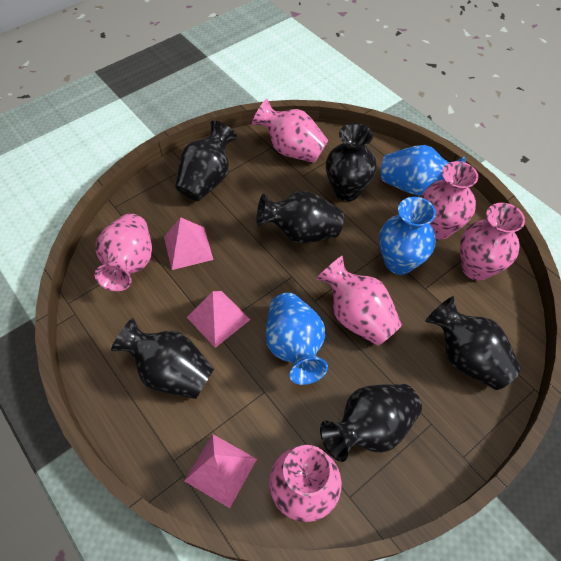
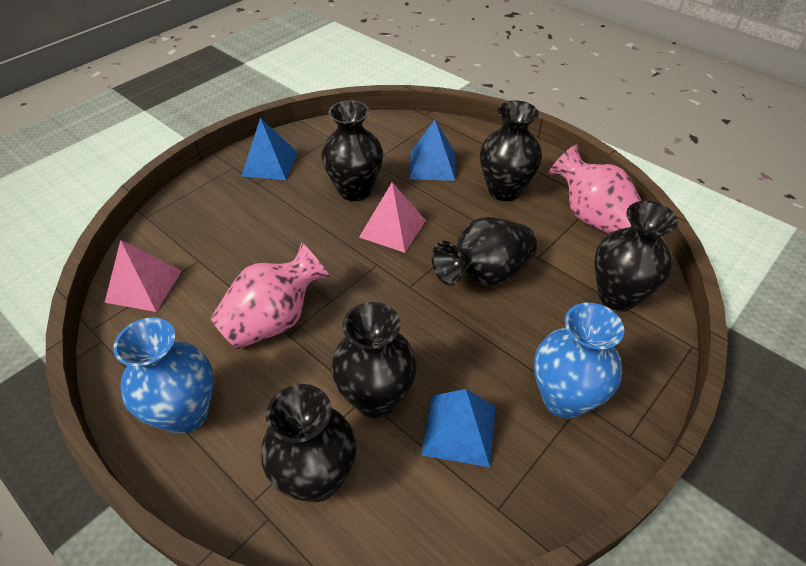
blue pyramid: 0 -> 3
blue vase: 3 -> 2
pink pyramid: 3 -> 2
pink vase: 6 -> 2

